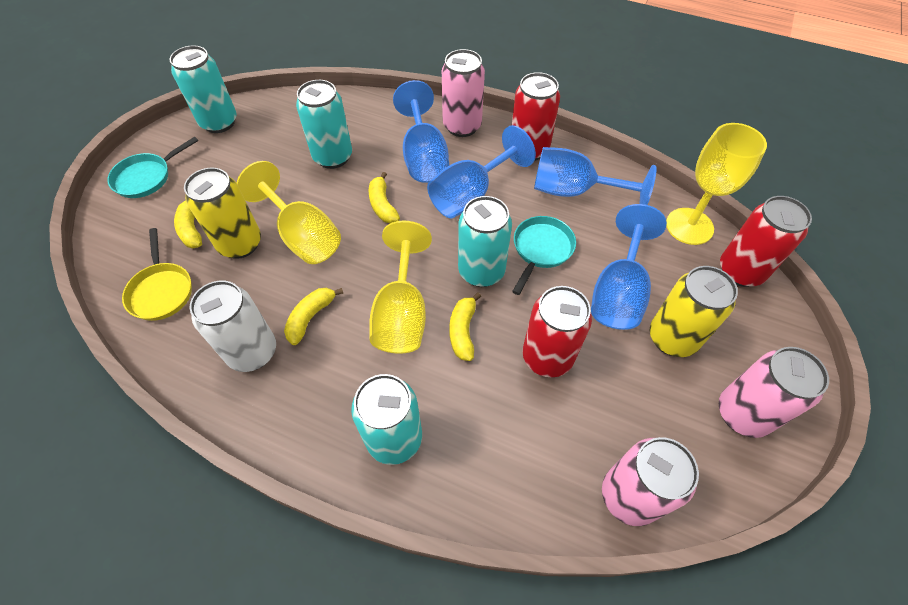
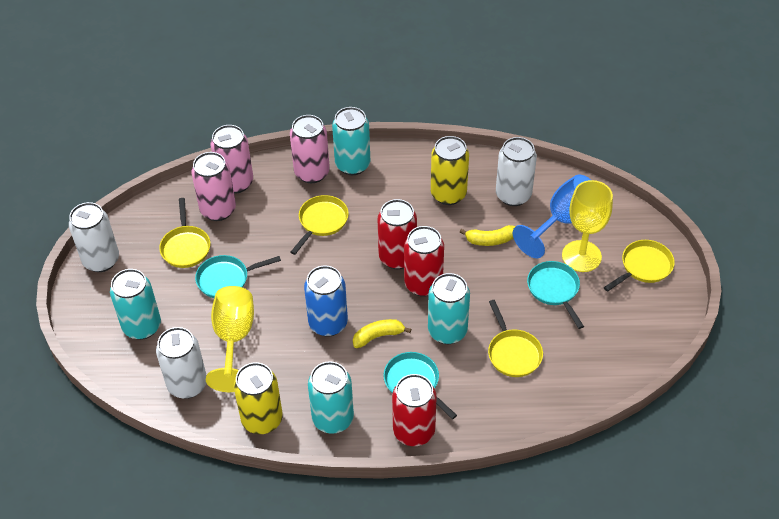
blue can: 0 -> 1
blue goblet: 4 -> 1
turquoise pan: 2 -> 3
white can: 1 -> 3
yellow banana: 4 -> 2
yellow goblet: 3 -> 2
yellow pan: 1 -> 4

